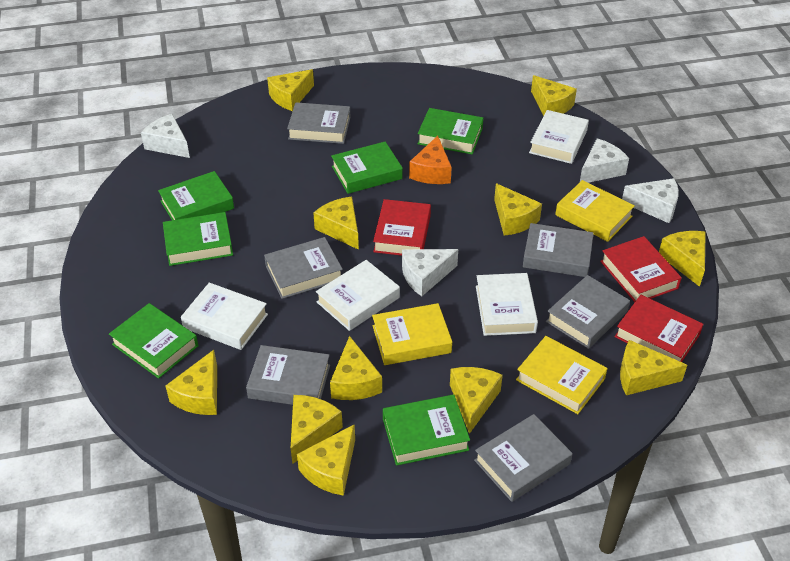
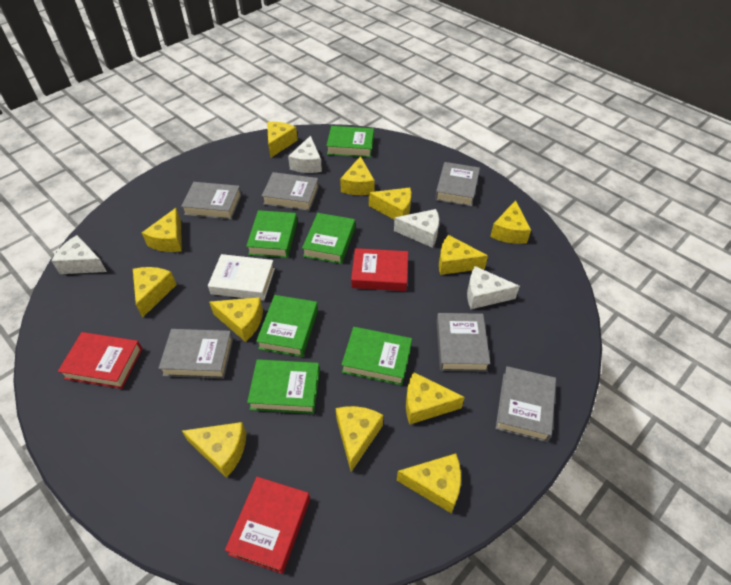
orange cheese: 1 -> 0
white book: 4 -> 1
yellow book: 3 -> 0
yellow cheese: 11 -> 12

